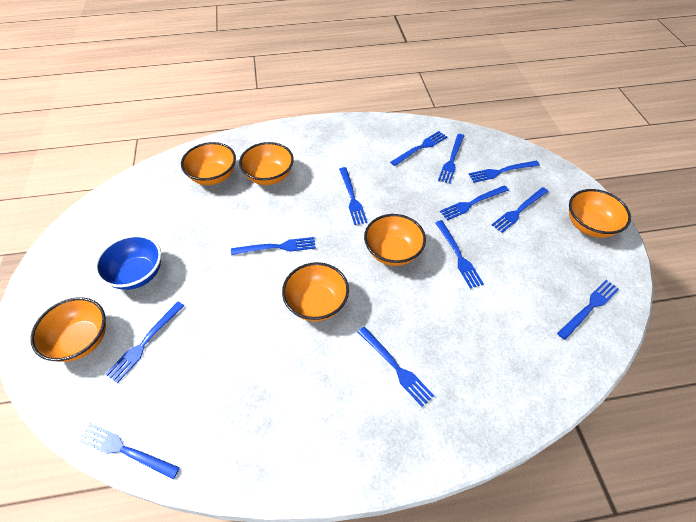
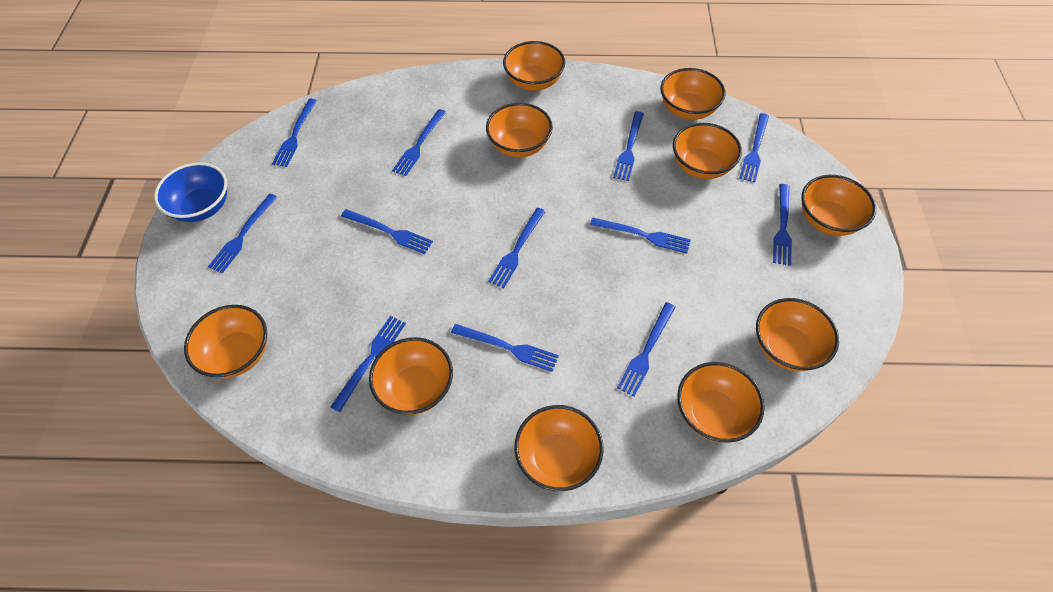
orange bowl: 6 -> 10

